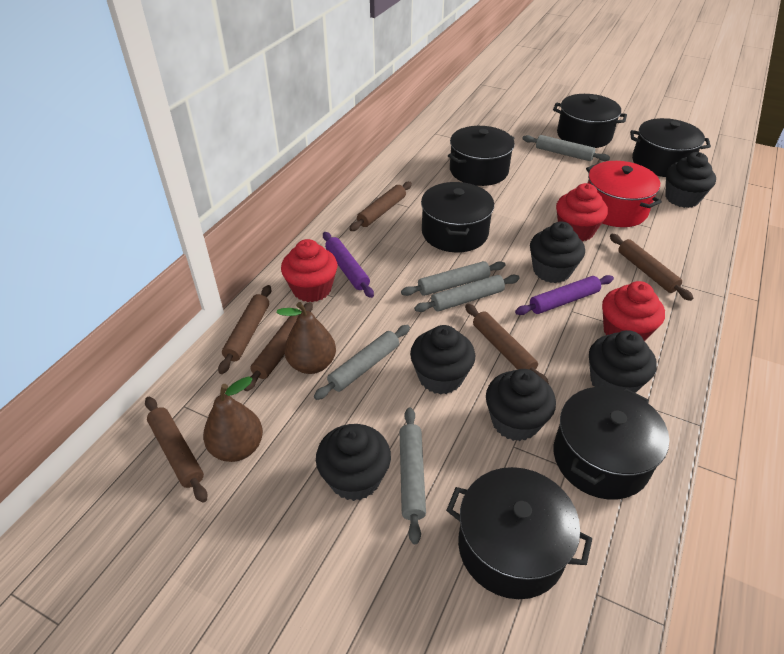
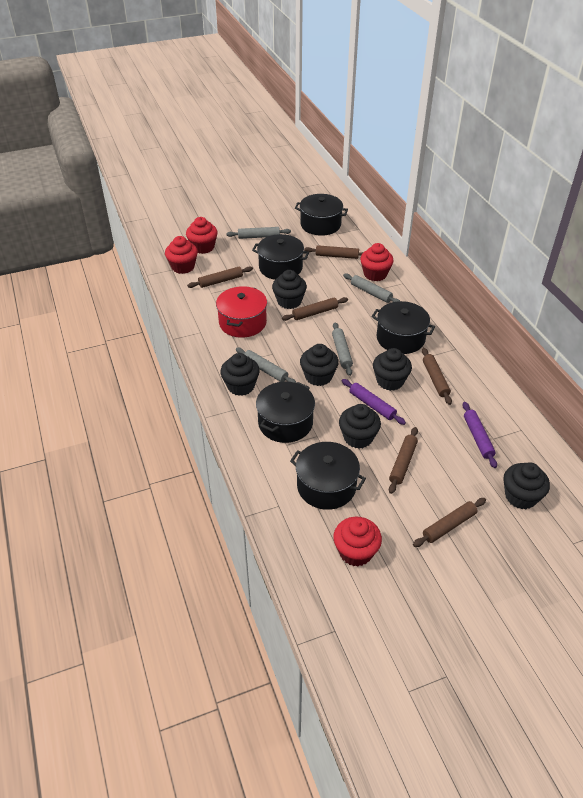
black pot: 6 -> 5
brown pear: 2 -> 0
grey rolling pin: 5 -> 4
red cupcake: 3 -> 4

